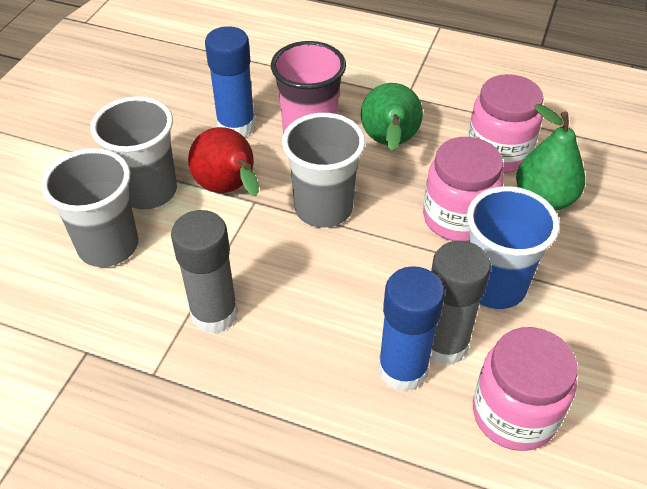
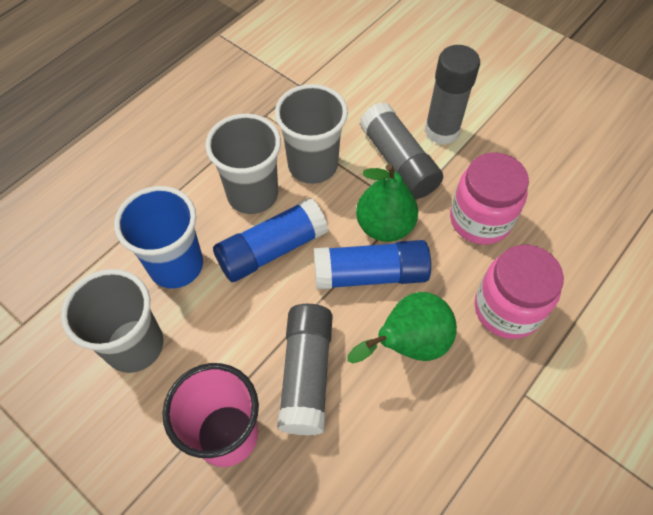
grey glue stick: 2 -> 3
pink jar: 3 -> 2
red pear: 1 -> 0

